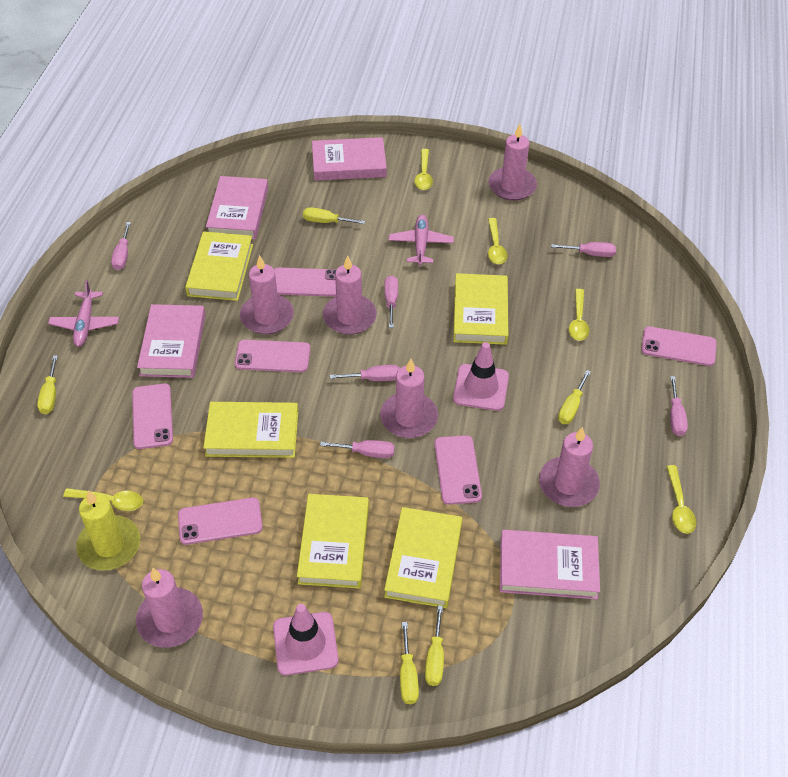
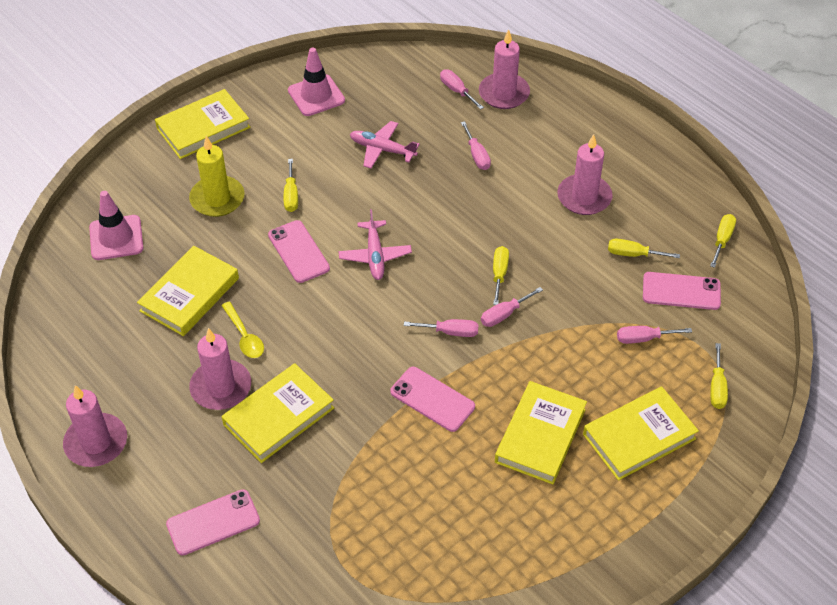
pink book: 4 -> 0
pink candle: 6 -> 4
pink phone: 6 -> 4
pink screwdriver: 6 -> 5
yellow spoon: 5 -> 1

